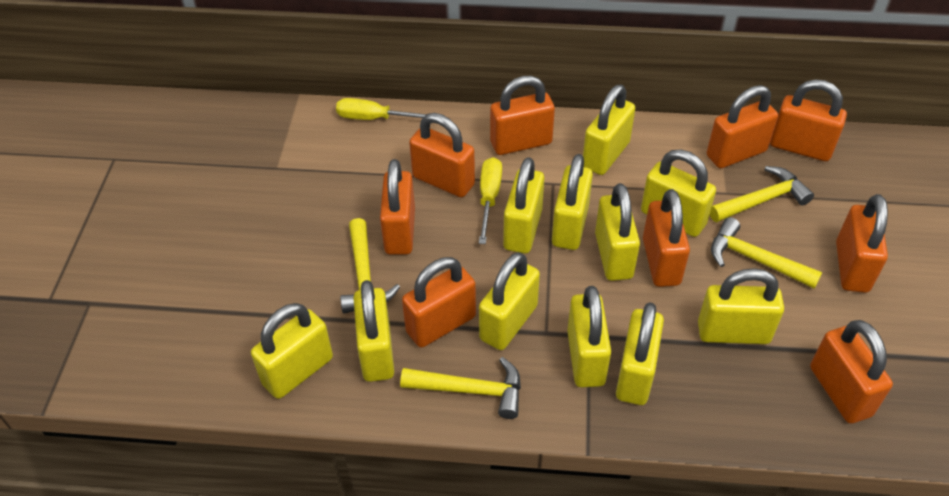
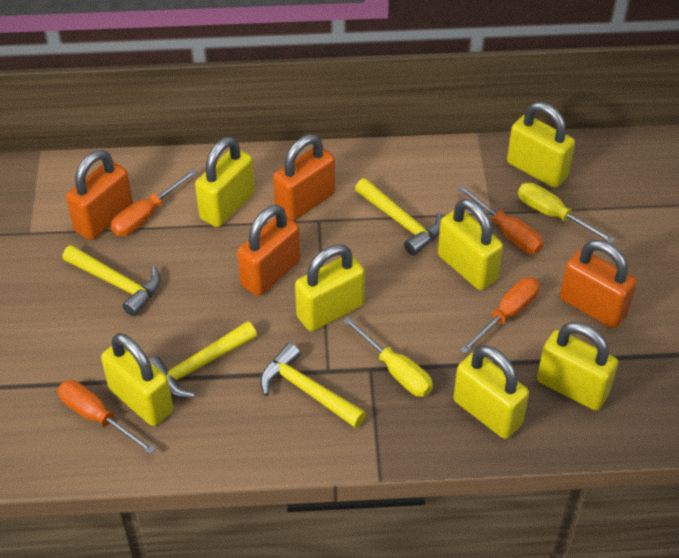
orange padlock: 9 -> 4
orange screwdriver: 0 -> 4
yellow padlock: 11 -> 7

